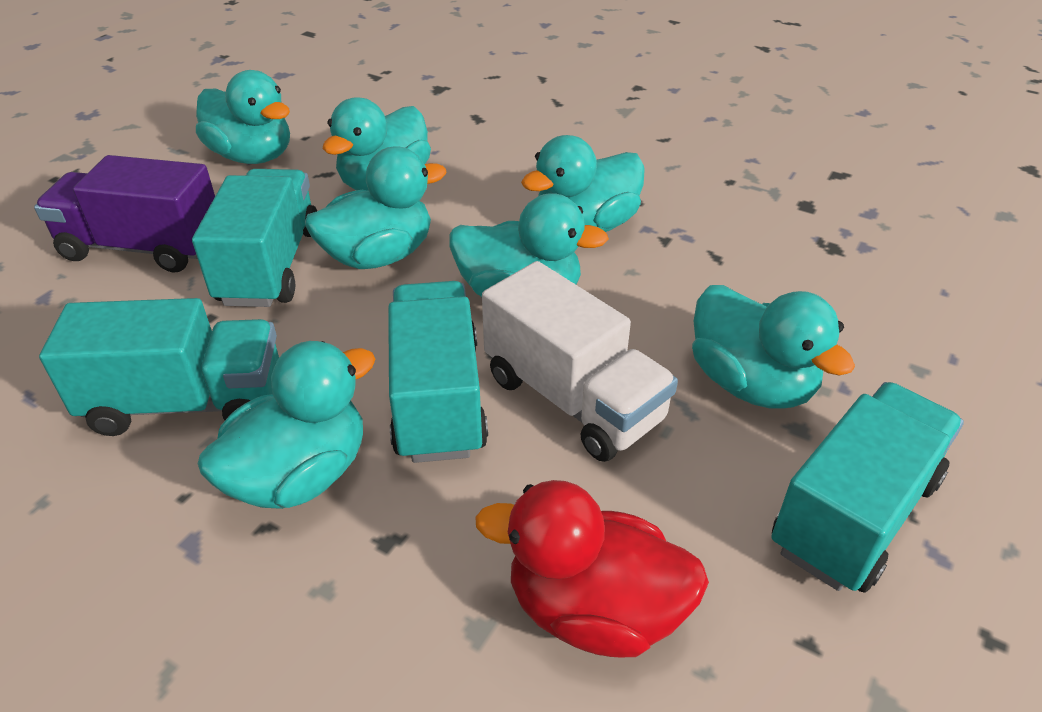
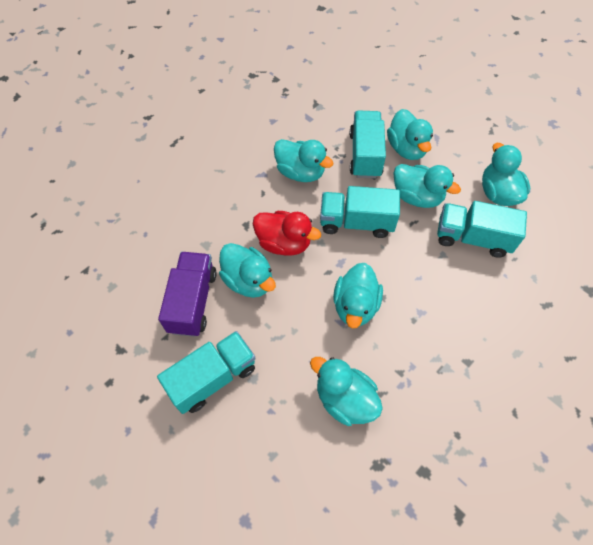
white truck: 1 -> 0

